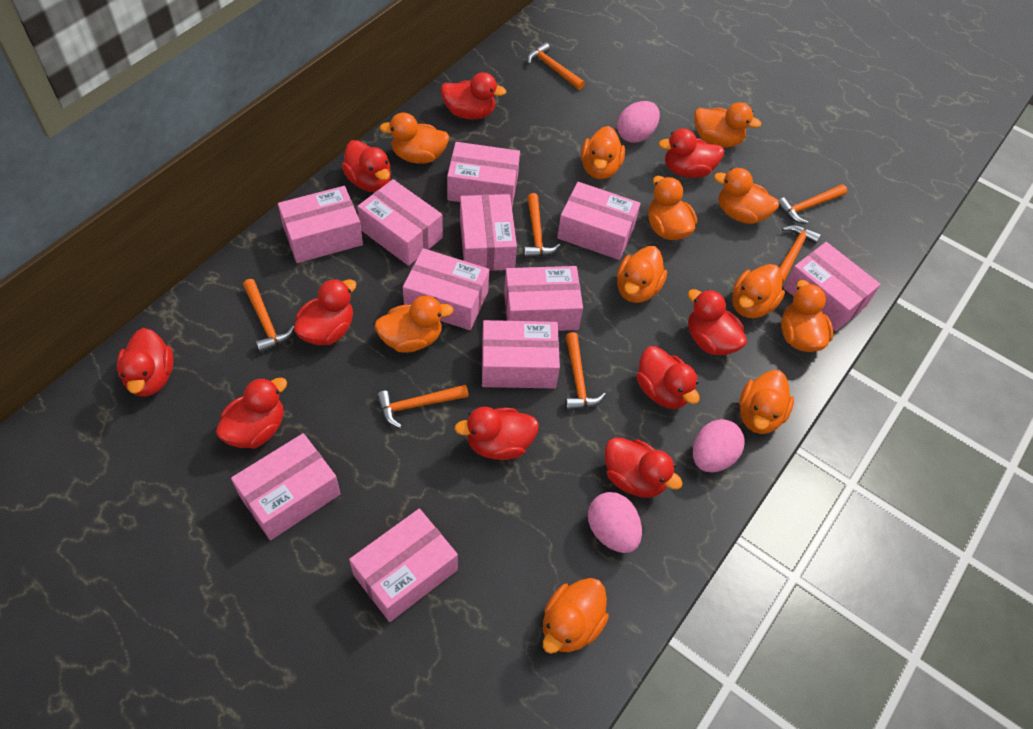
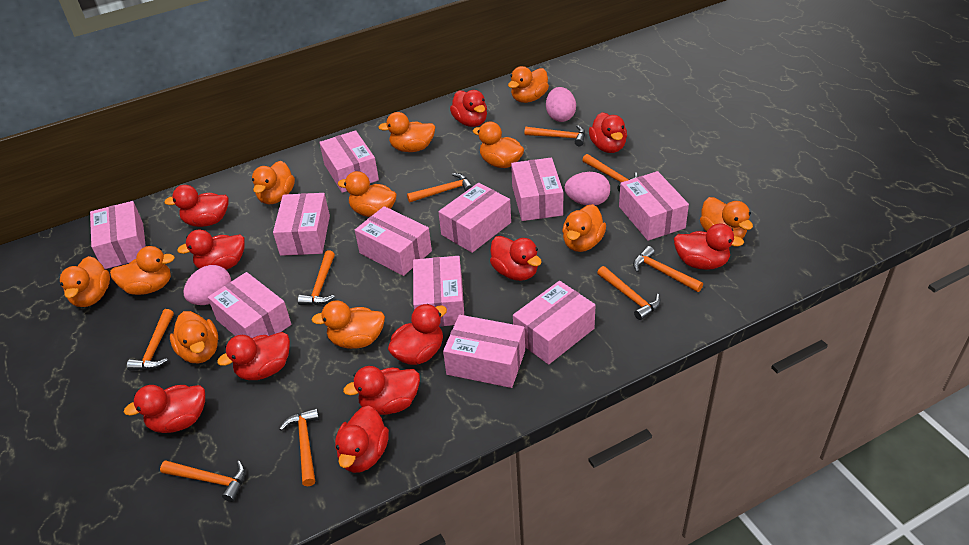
orange hammer: 7 -> 9
red duck: 10 -> 11

